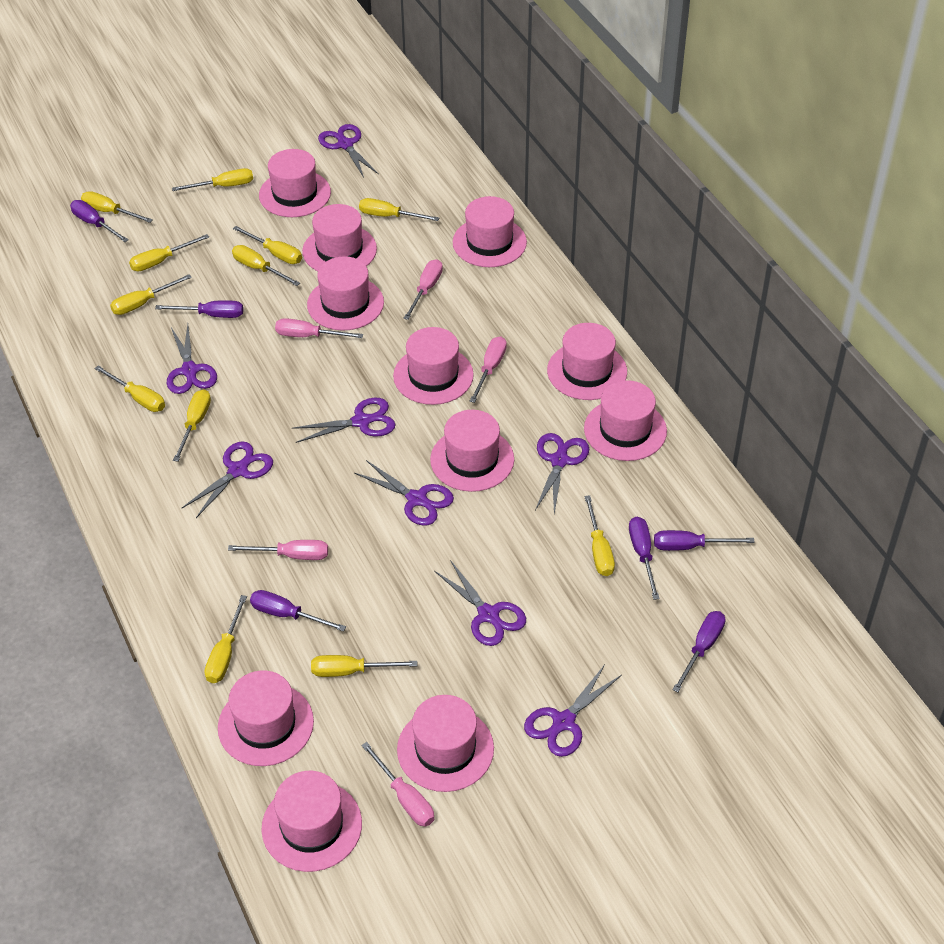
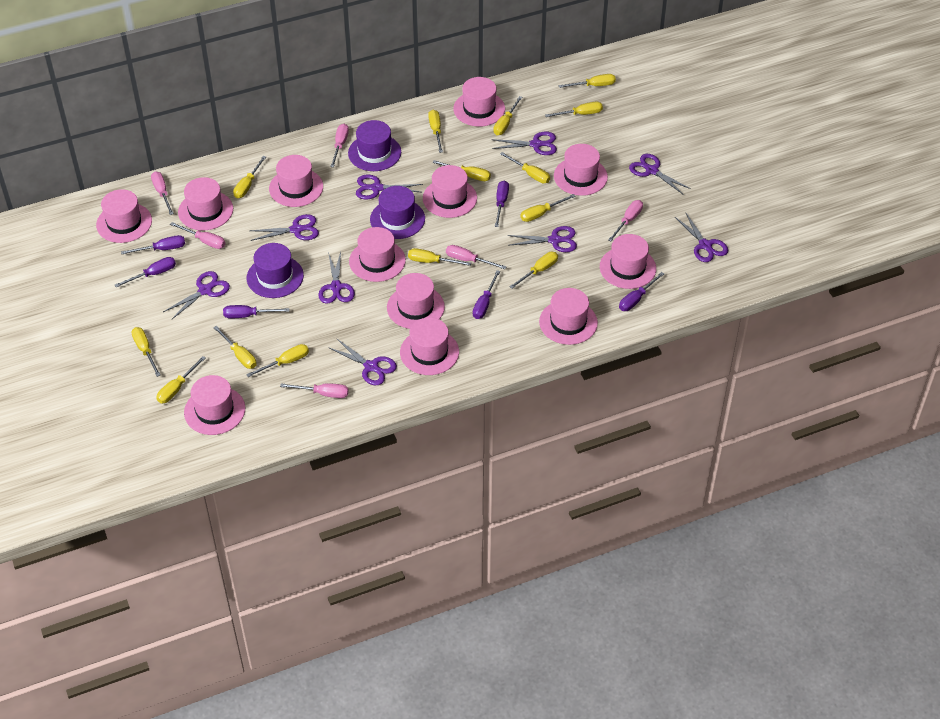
pink hat: 11 -> 12
pink screwdriver: 5 -> 6
purple hat: 0 -> 3
purple scissors: 8 -> 9
yellow screwdriver: 12 -> 14

